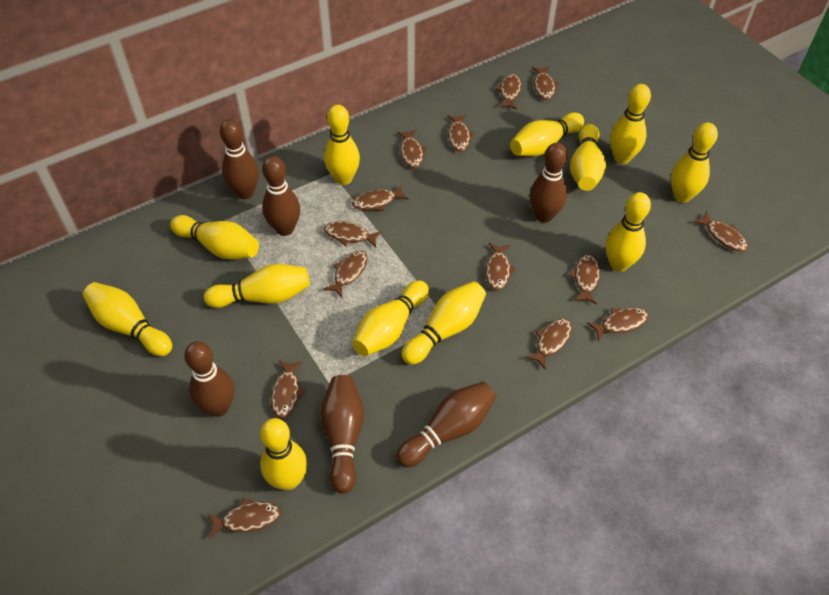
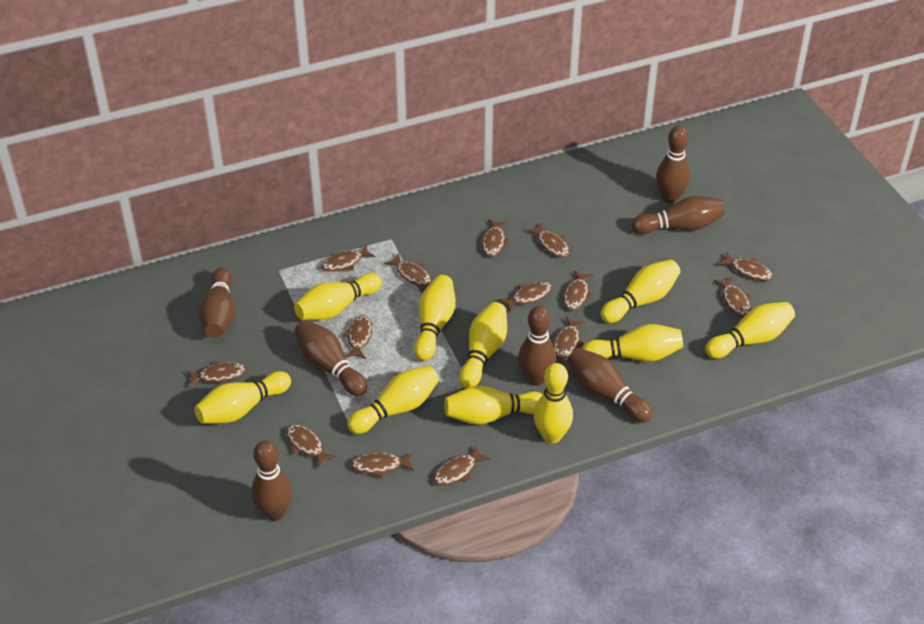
brown bowling pin: 6 -> 7
yellow bowling pin: 12 -> 10

